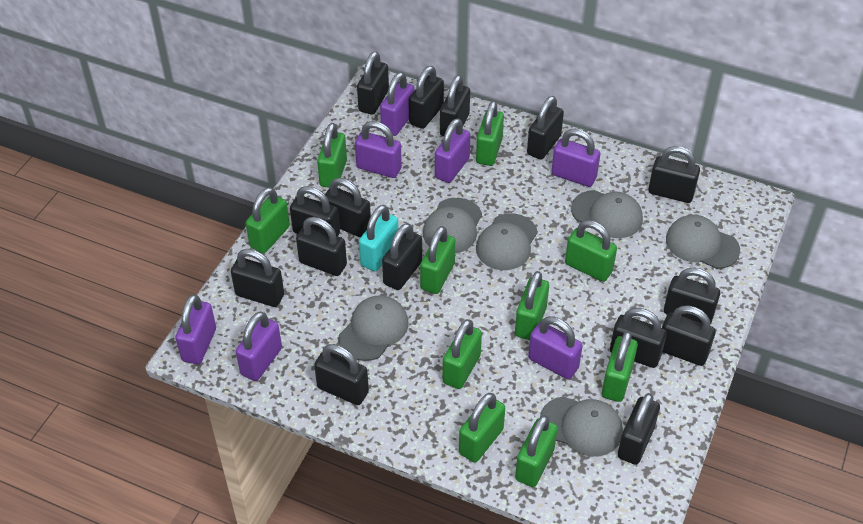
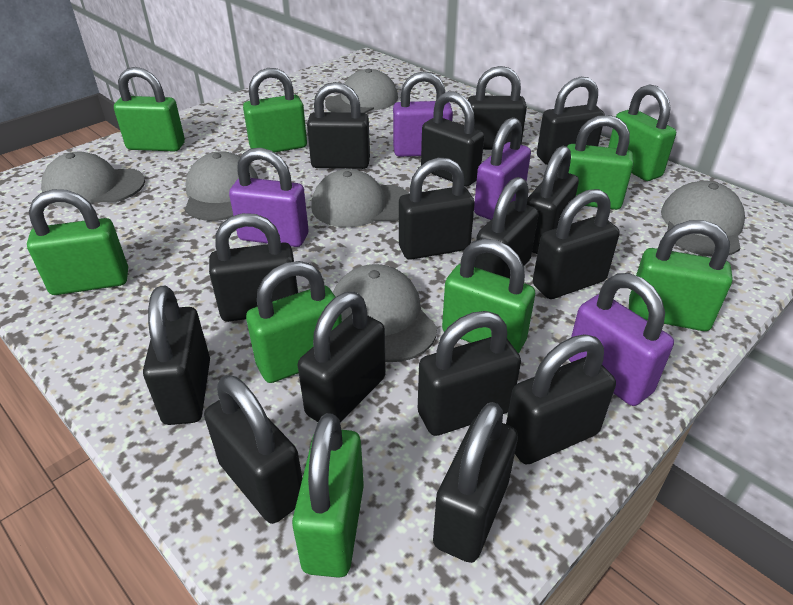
green padlock: 10 -> 9
purple padlock: 7 -> 4
turquoise padlock: 1 -> 0

